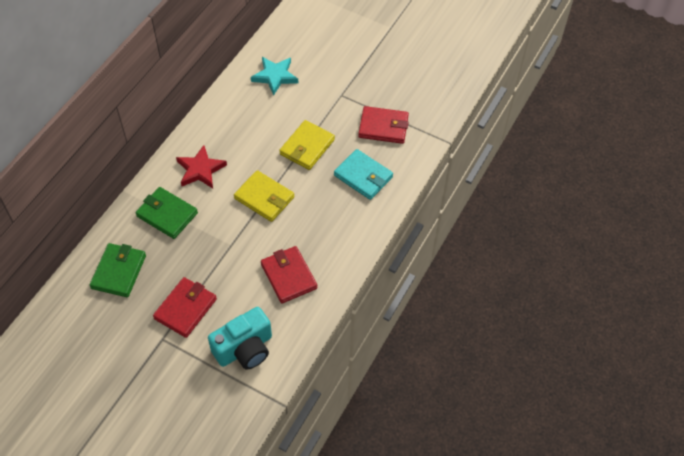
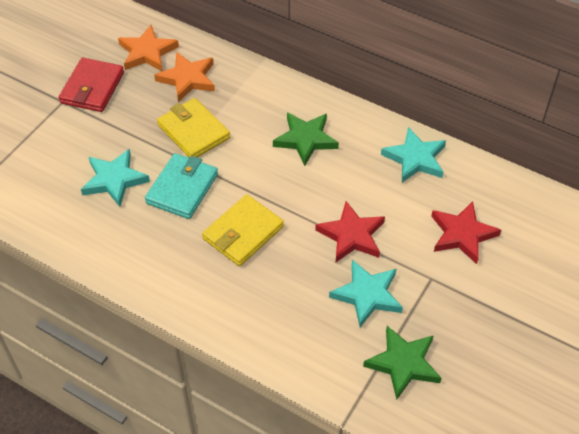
green star: 0 -> 2
green wallet: 2 -> 0
orange star: 0 -> 2
red star: 1 -> 2
red wallet: 3 -> 1
turquoise camera: 1 -> 0
turquoise star: 1 -> 3

